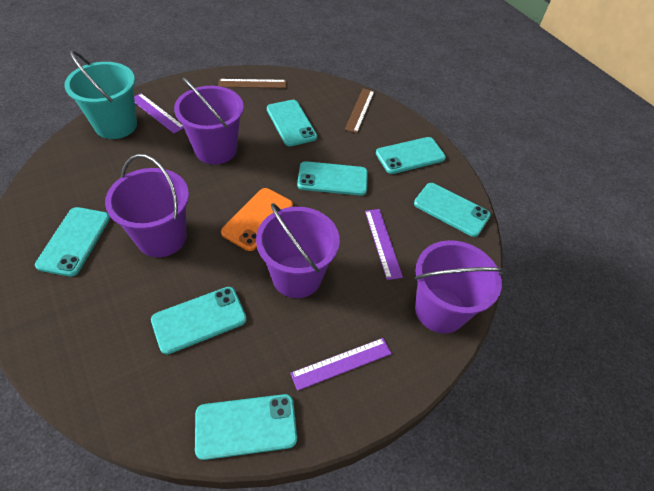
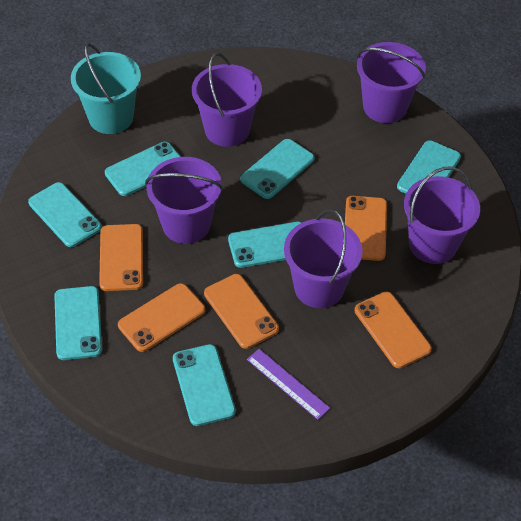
brown ruler: 2 -> 0
orange phone: 1 -> 5
purple bucket: 4 -> 5
purple ruler: 3 -> 1

